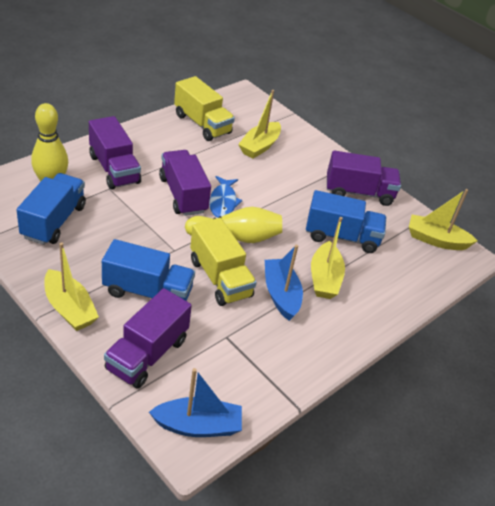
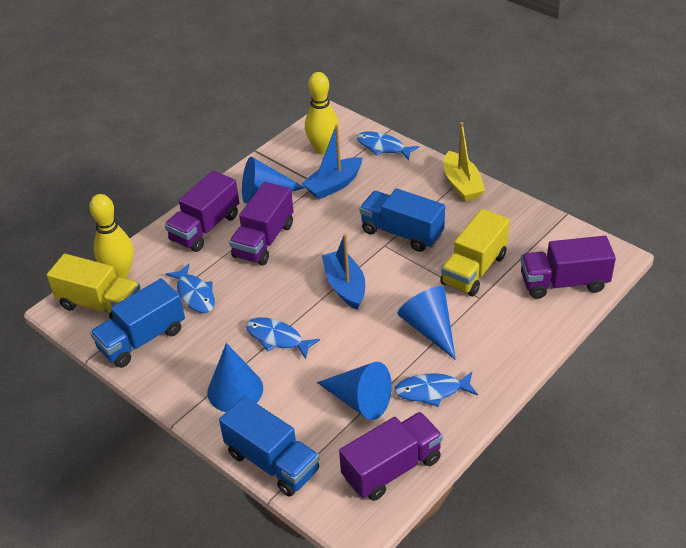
blue cone: 0 -> 4
blue fish: 1 -> 4
yellow boat: 4 -> 1

